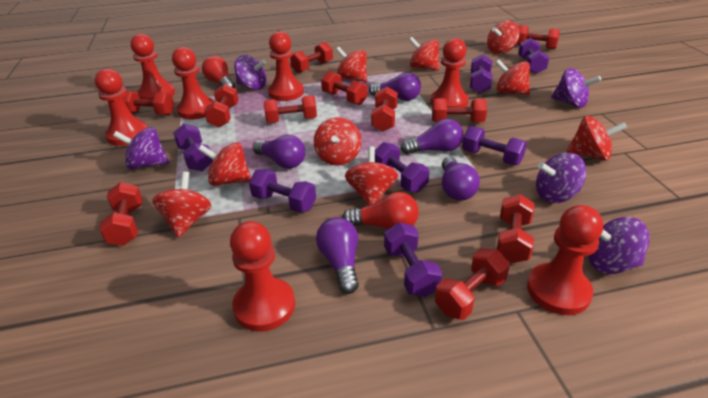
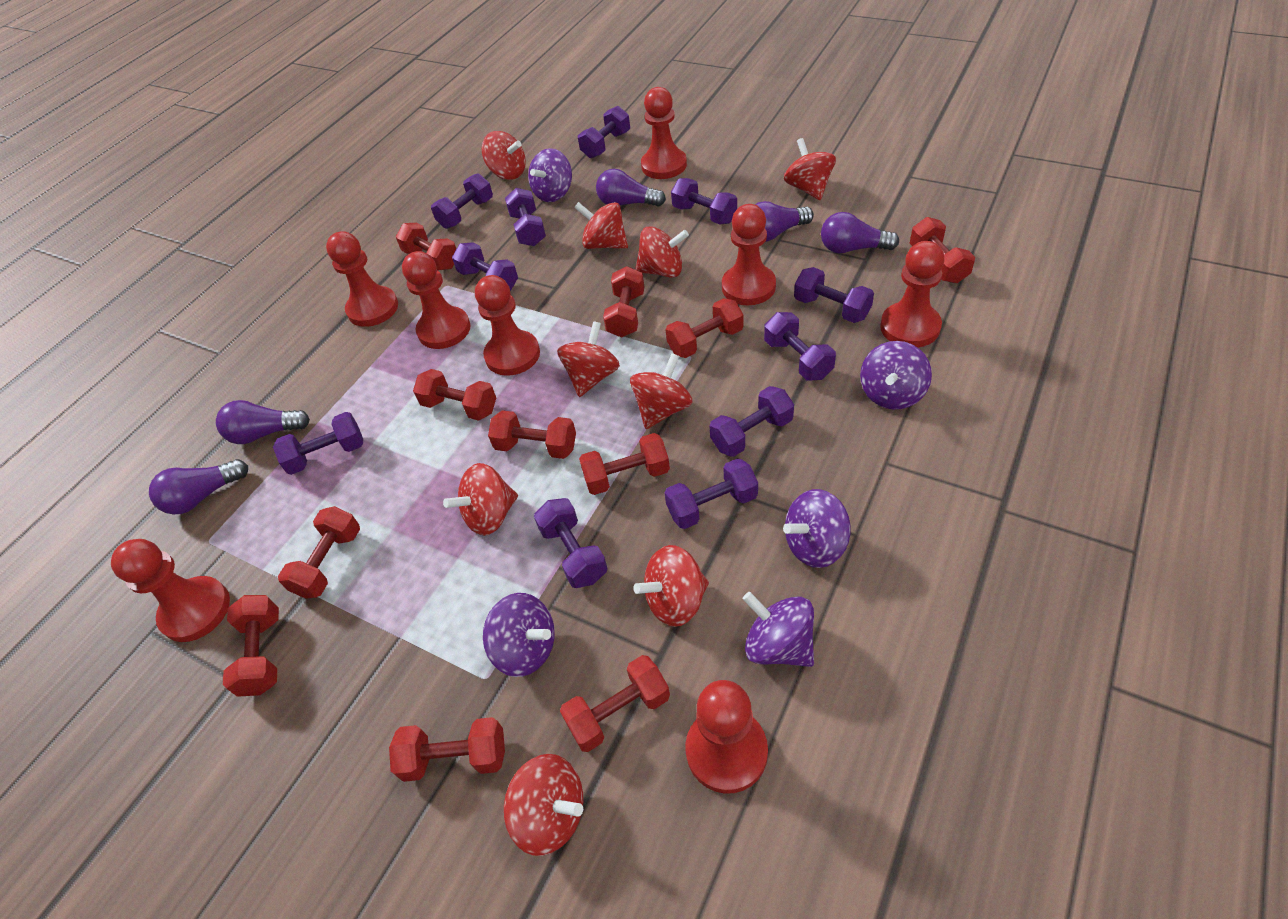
purple dumbbell: 7 -> 11
red light bulb: 2 -> 0
red pawn: 7 -> 8

